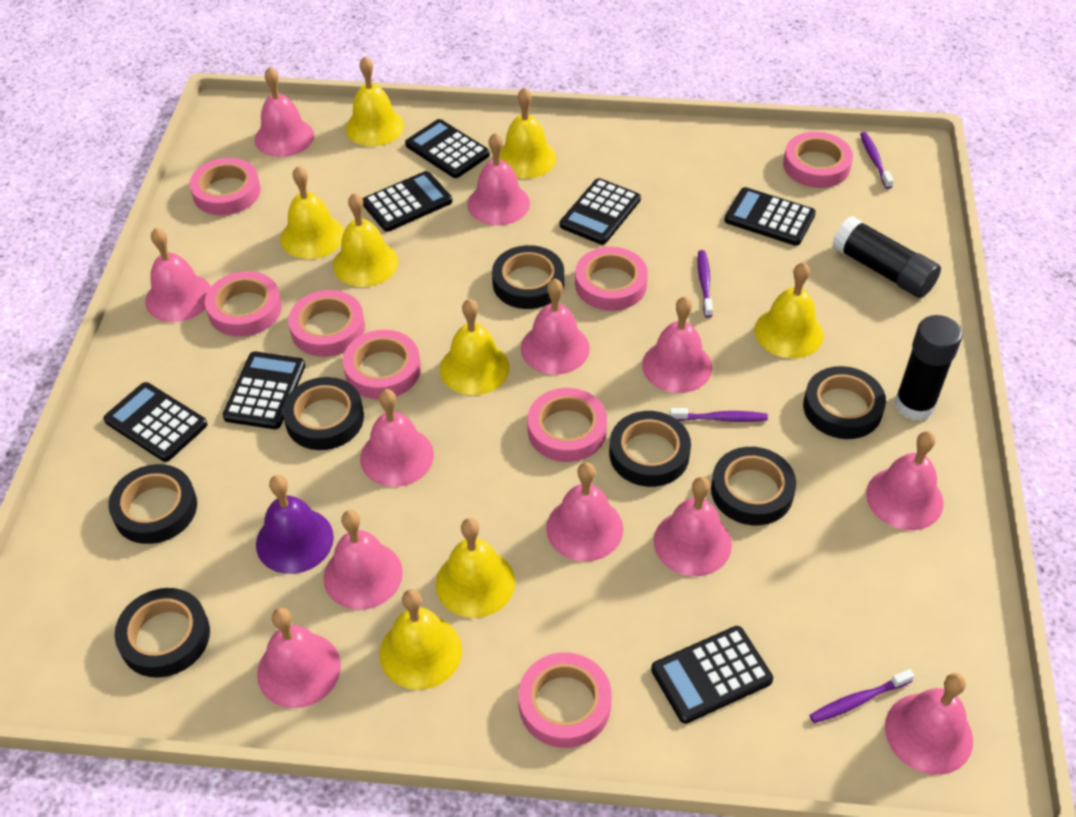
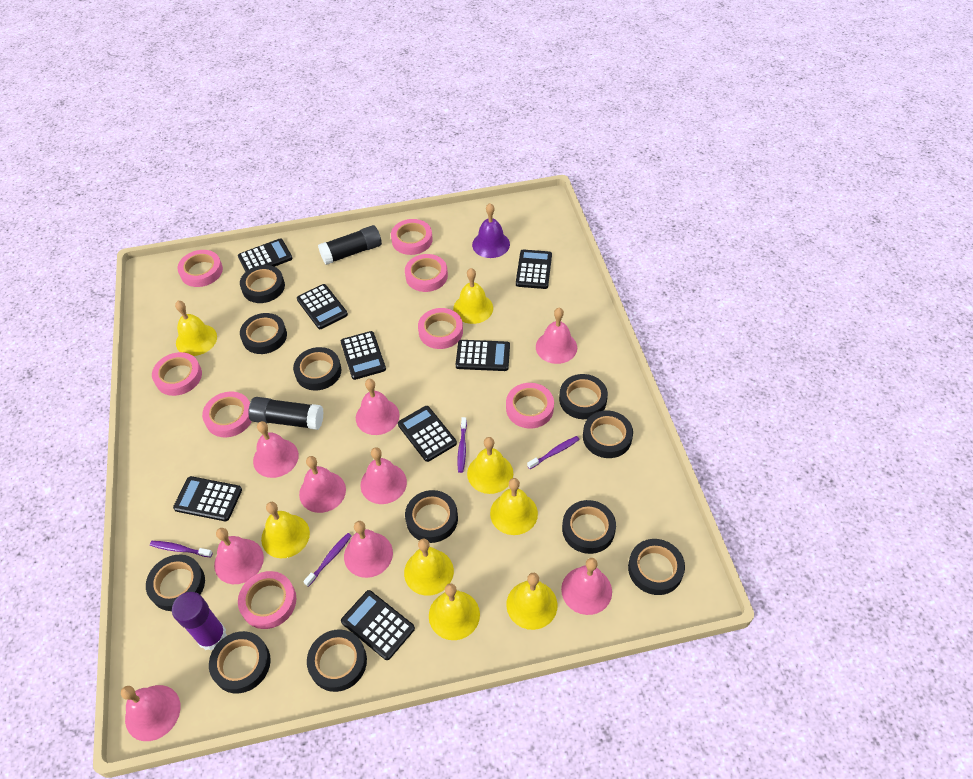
black calculator: 7 -> 8
black tape: 7 -> 11
pink bell: 12 -> 9
purple glue stick: 0 -> 1

